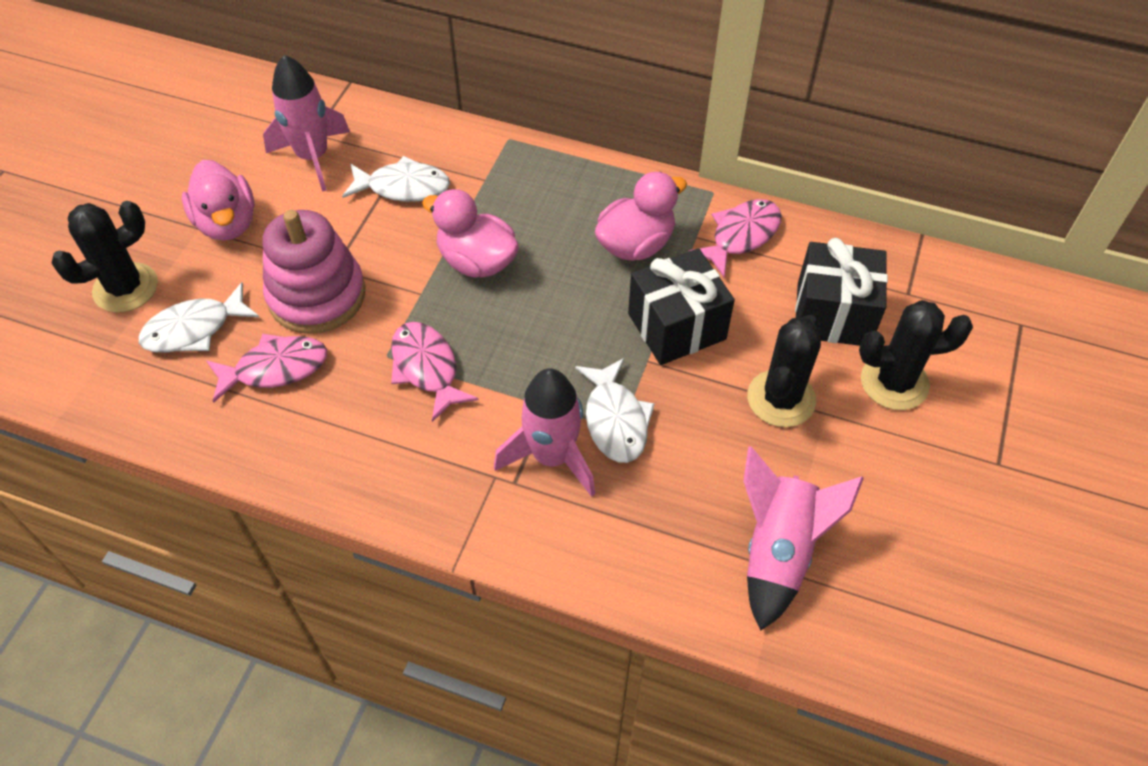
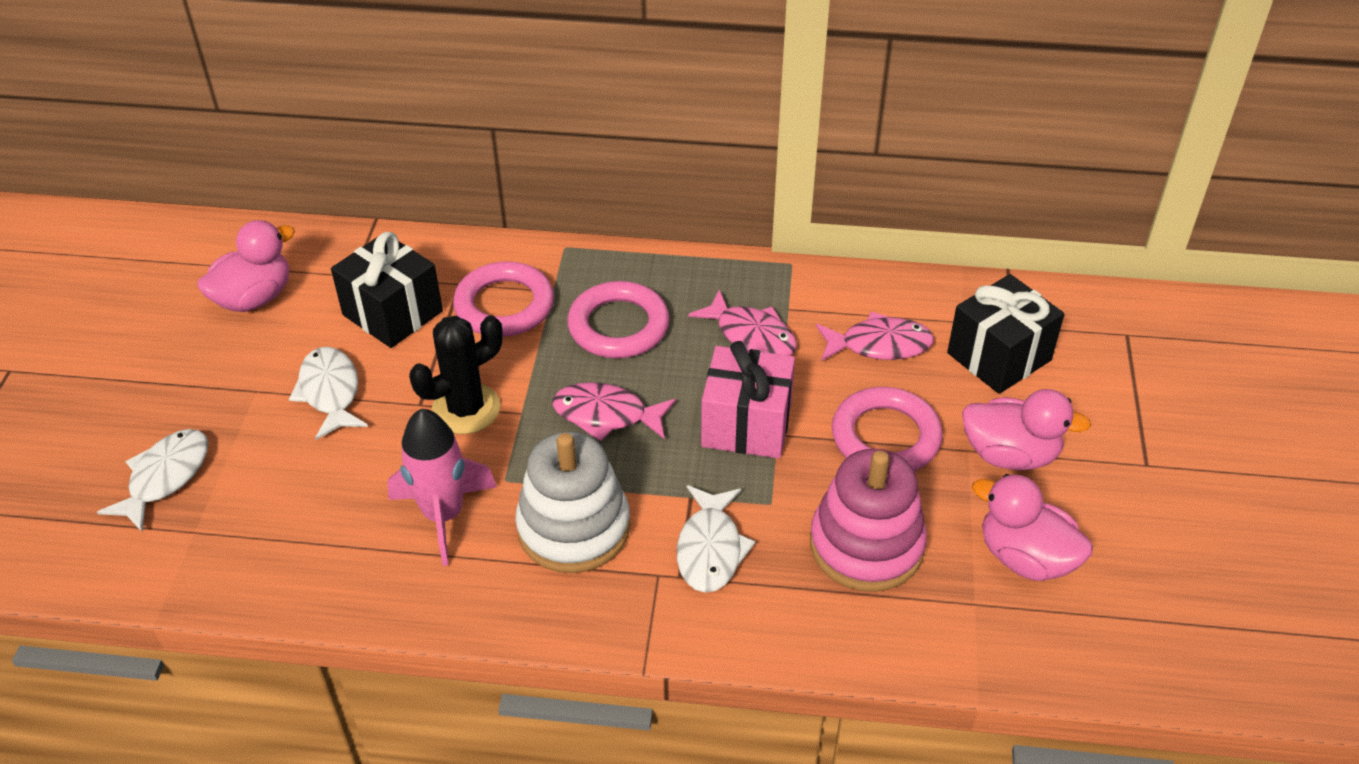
black cactus: 3 -> 1
pink gift: 0 -> 1
pink ring: 0 -> 3
pink rocket: 3 -> 1
white stacking toy: 0 -> 1

